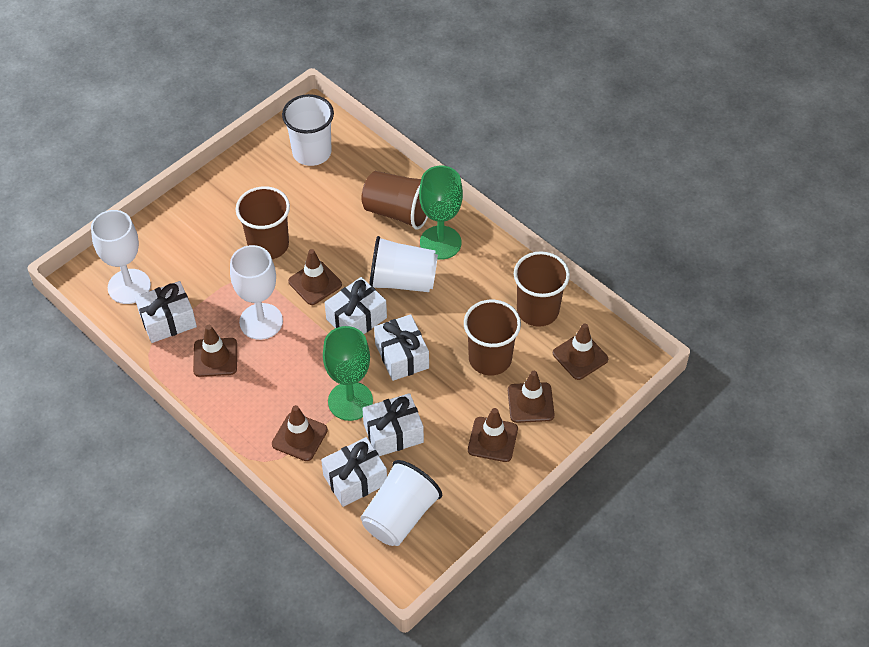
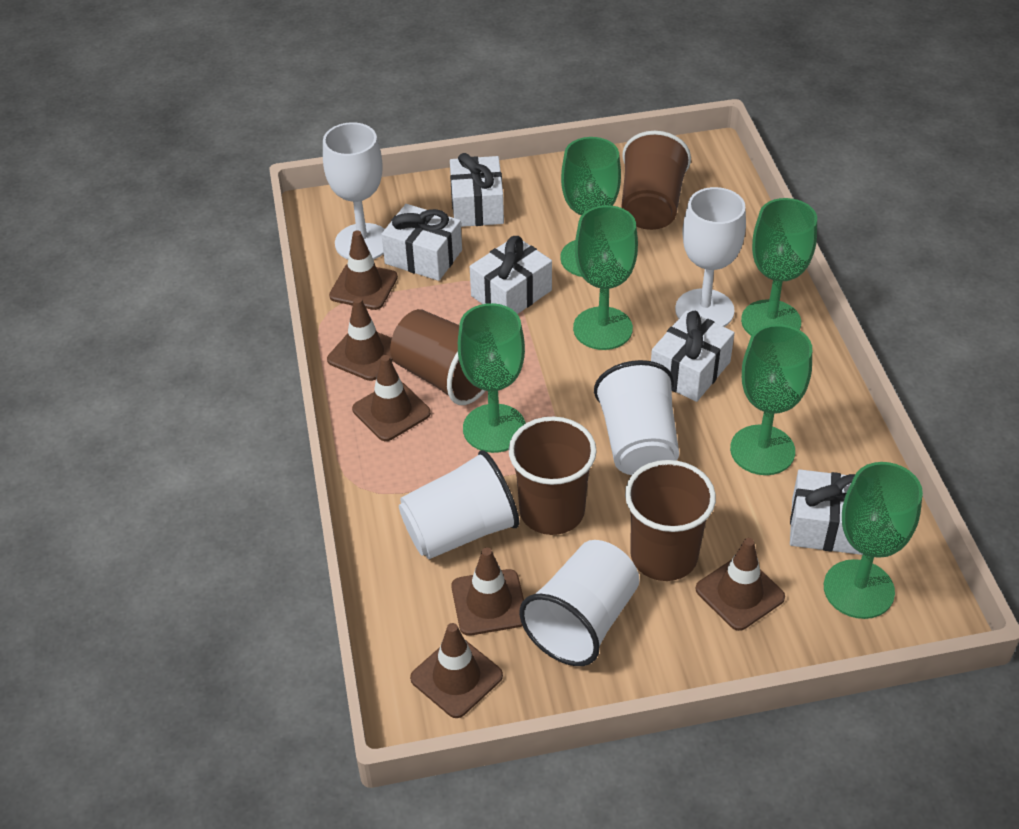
green goblet: 2 -> 6

